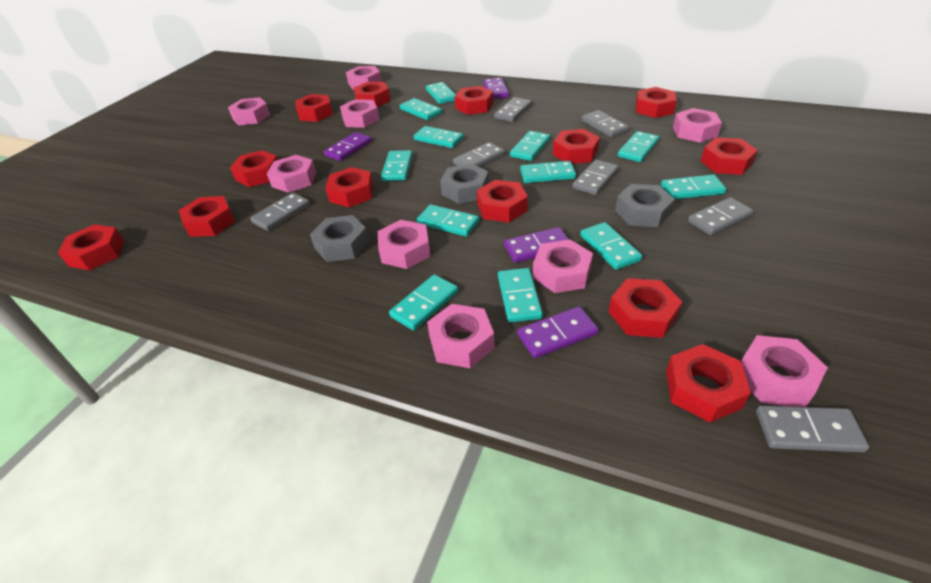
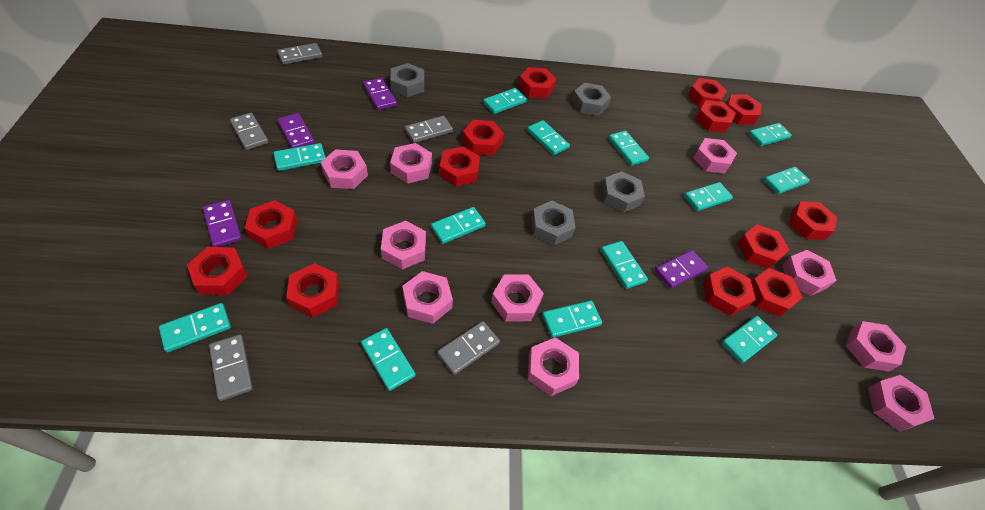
grey domino: 7 -> 5
grey nut: 3 -> 4
pink nut: 9 -> 10
turquoise domino: 12 -> 13

